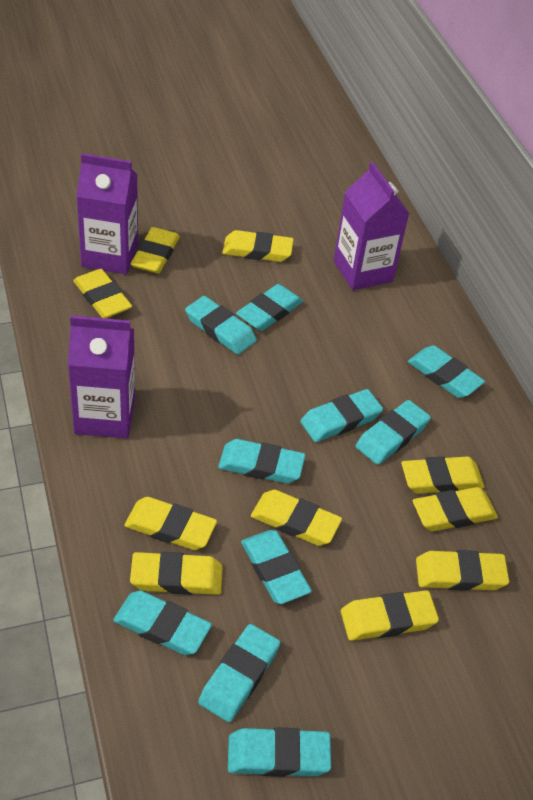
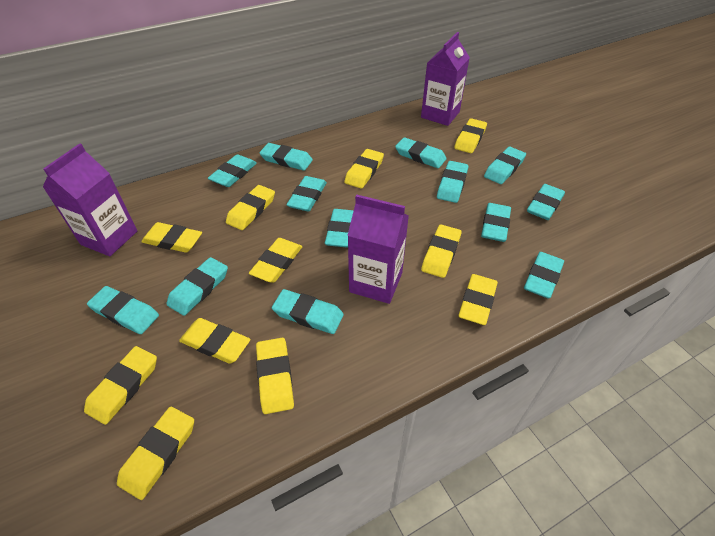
turquoise eraser: 10 -> 13
yellow eraser: 10 -> 11

